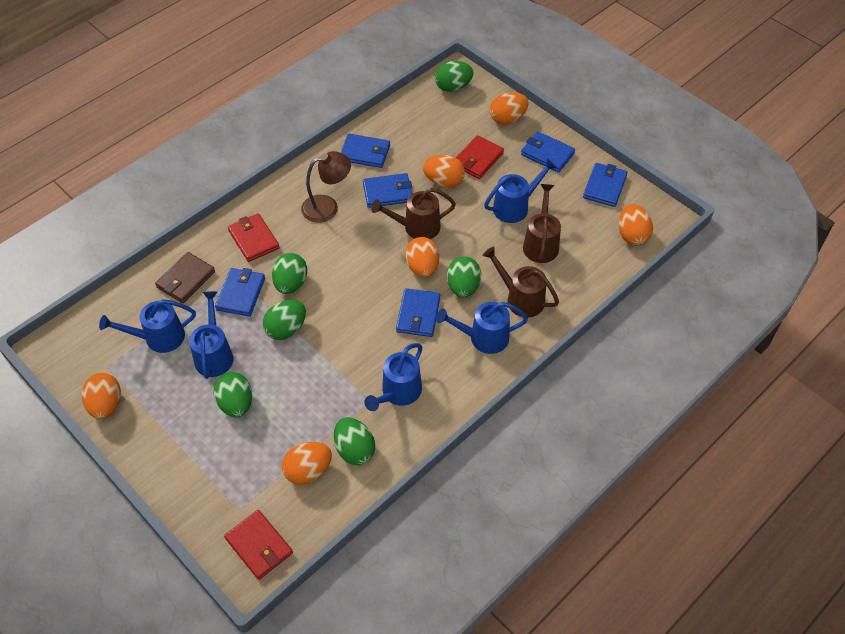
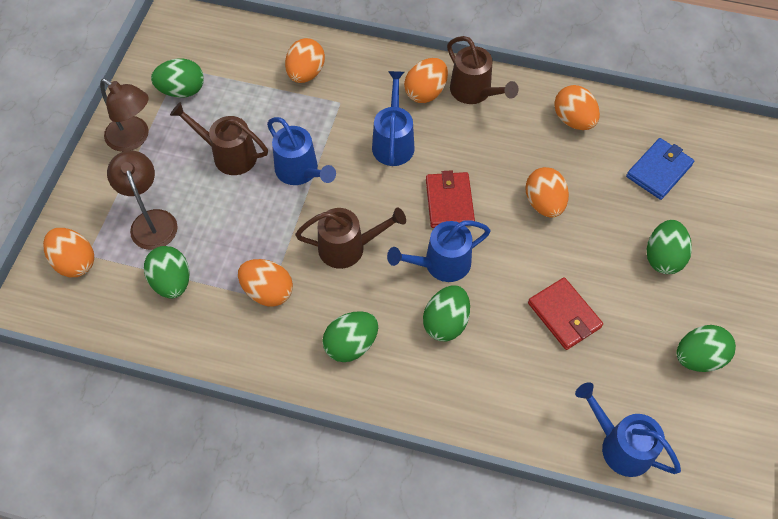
blue wallet: 6 -> 1
blue watering can: 5 -> 4
brown lamp: 1 -> 2
brown wallet: 1 -> 0
red wallet: 3 -> 2

